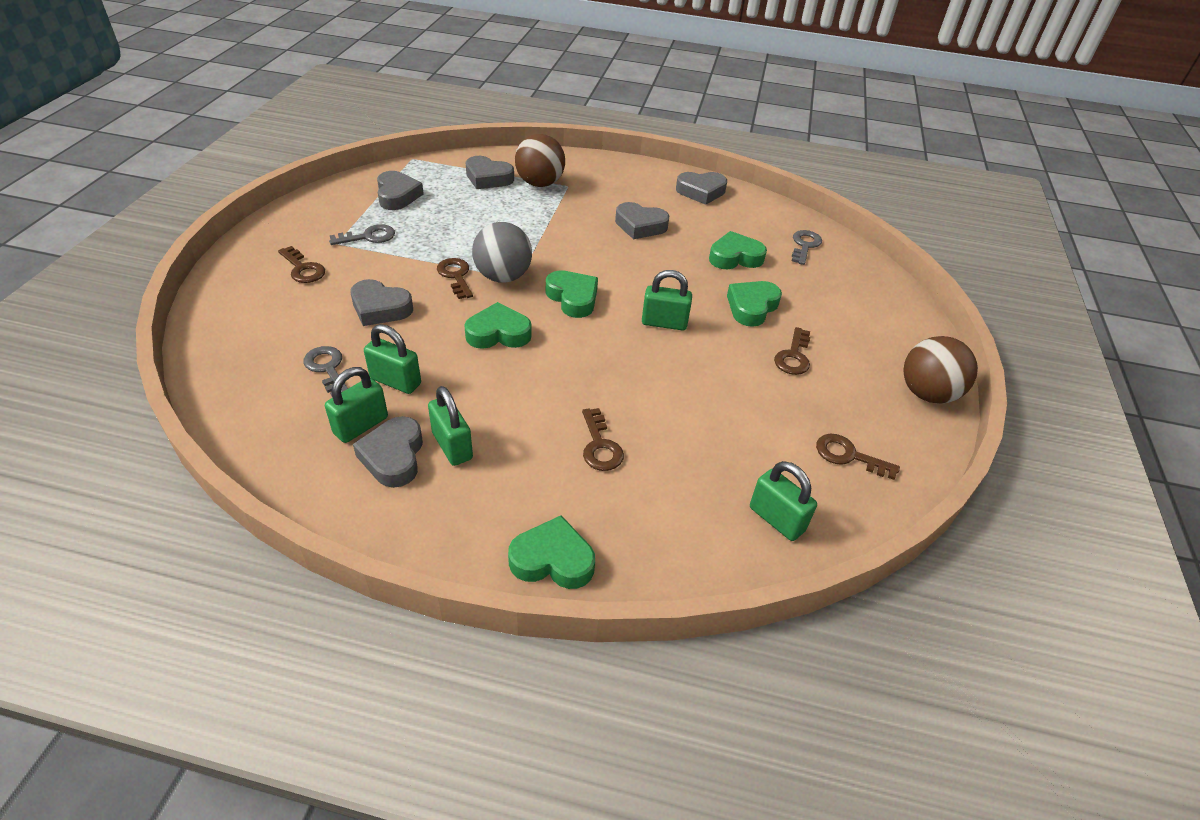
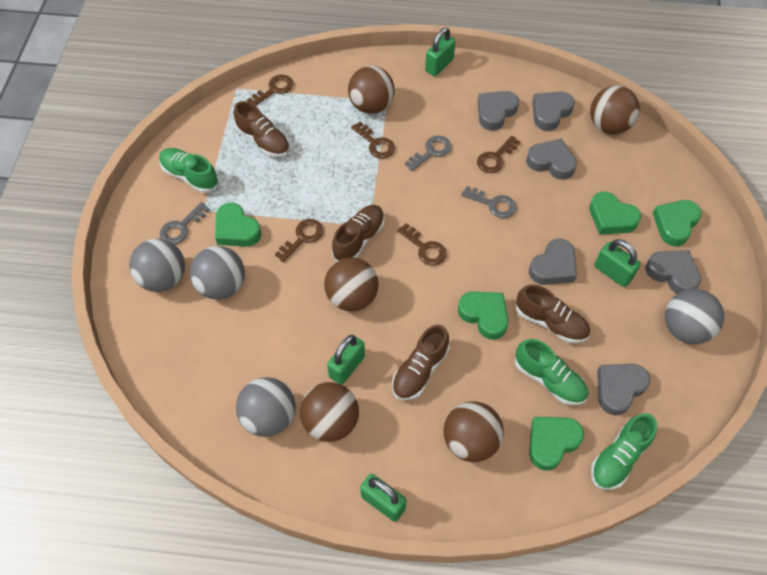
brown ball: 2 -> 5
brown shoe: 0 -> 4
green padlock: 5 -> 4
green shoe: 0 -> 3
grey ball: 1 -> 4

